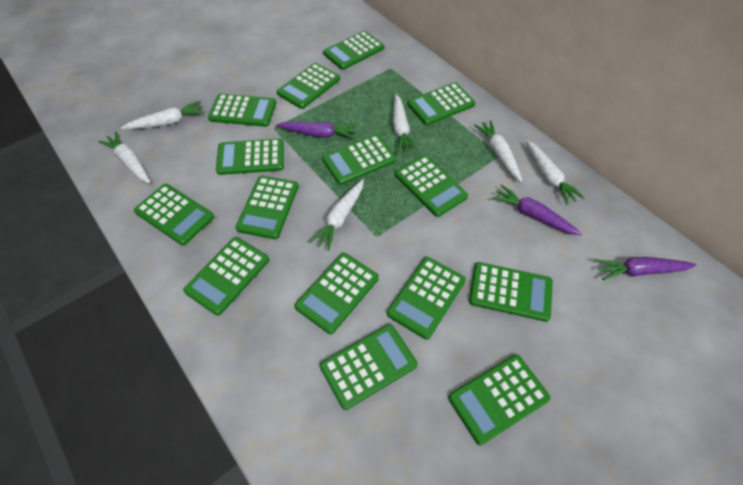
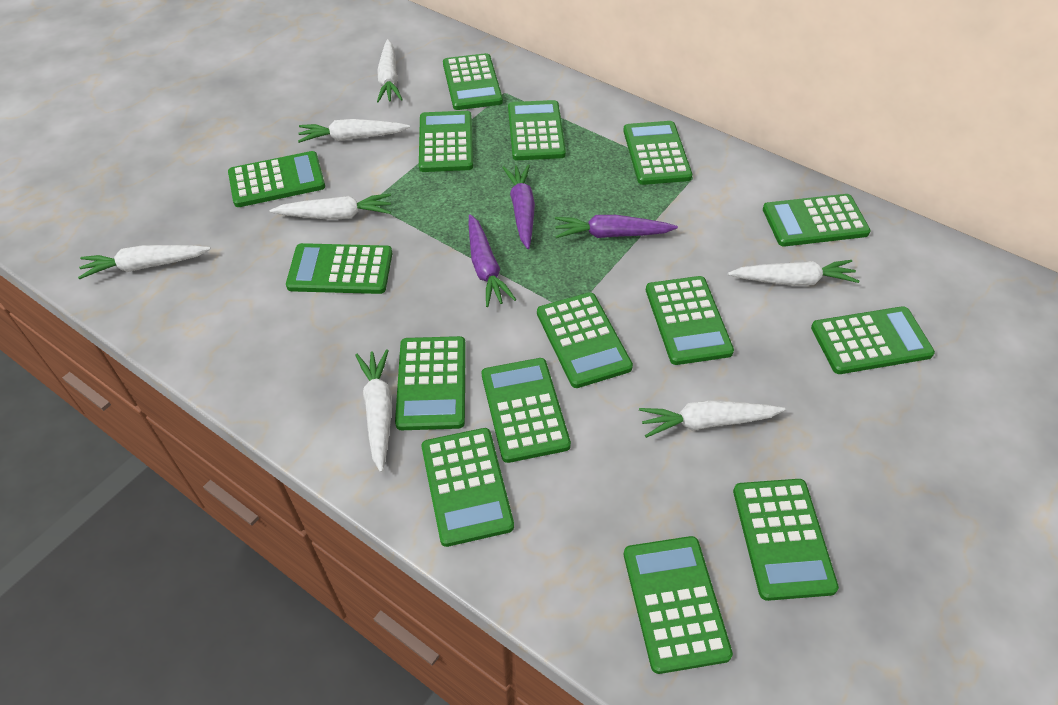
white carrot: 6 -> 7

